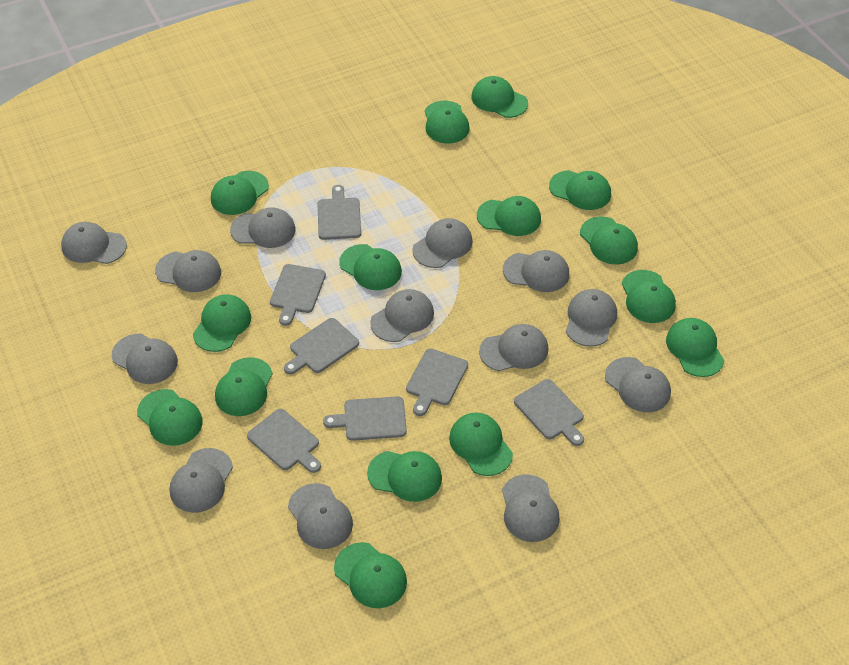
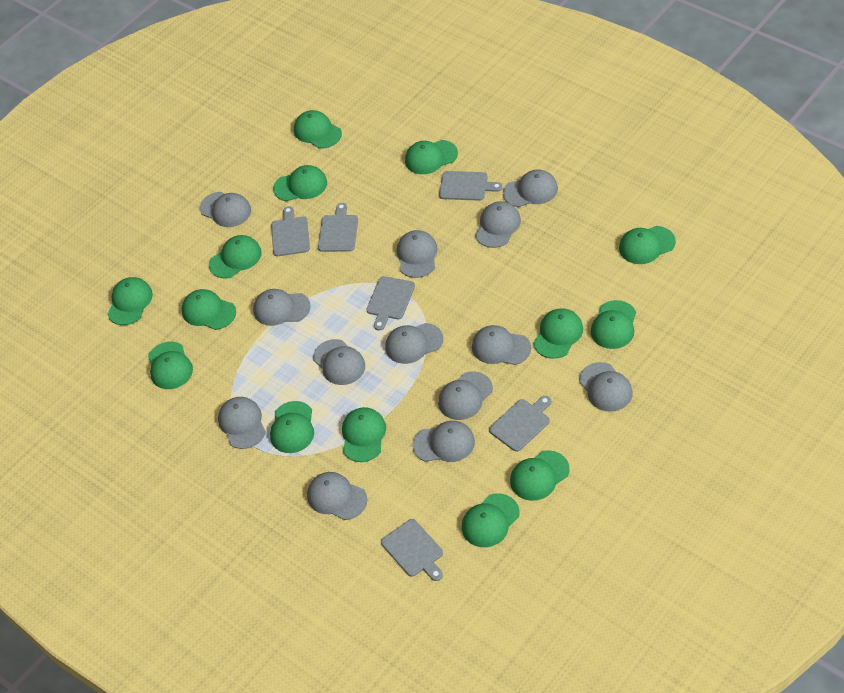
green cap: 15 -> 14
grey cutting board: 7 -> 6

